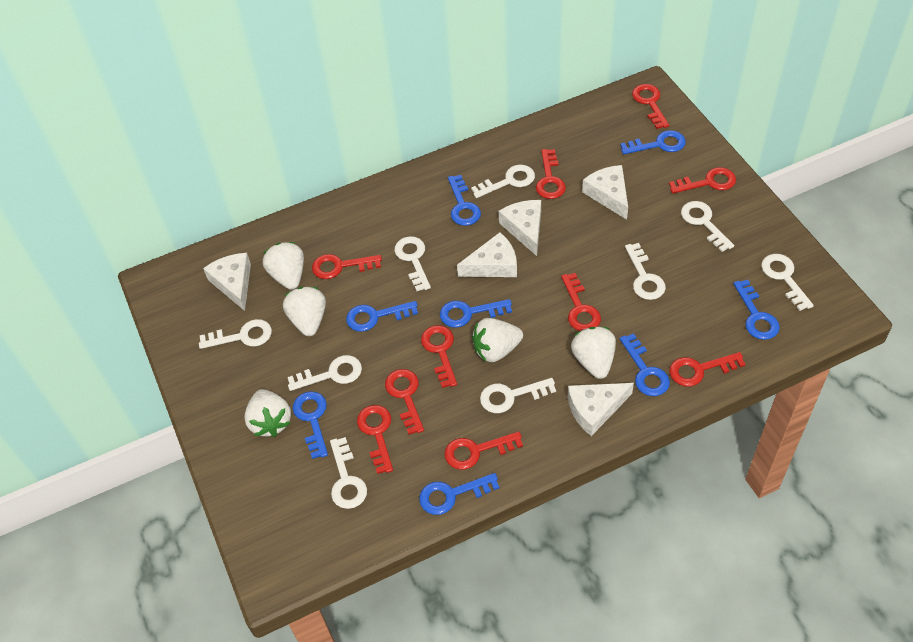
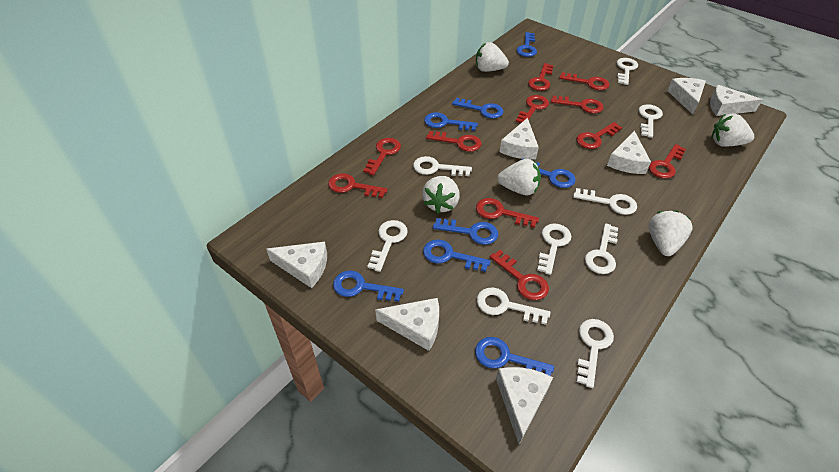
red key: 10 -> 11
white cheese: 5 -> 7

